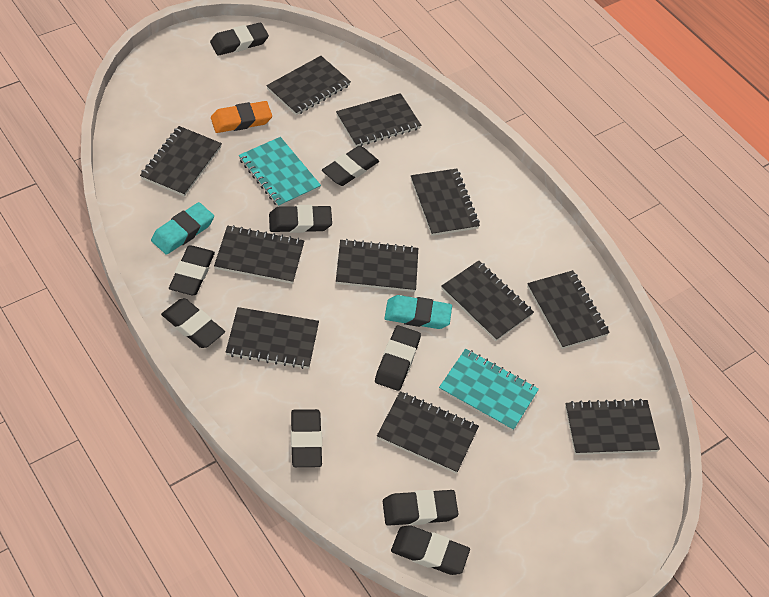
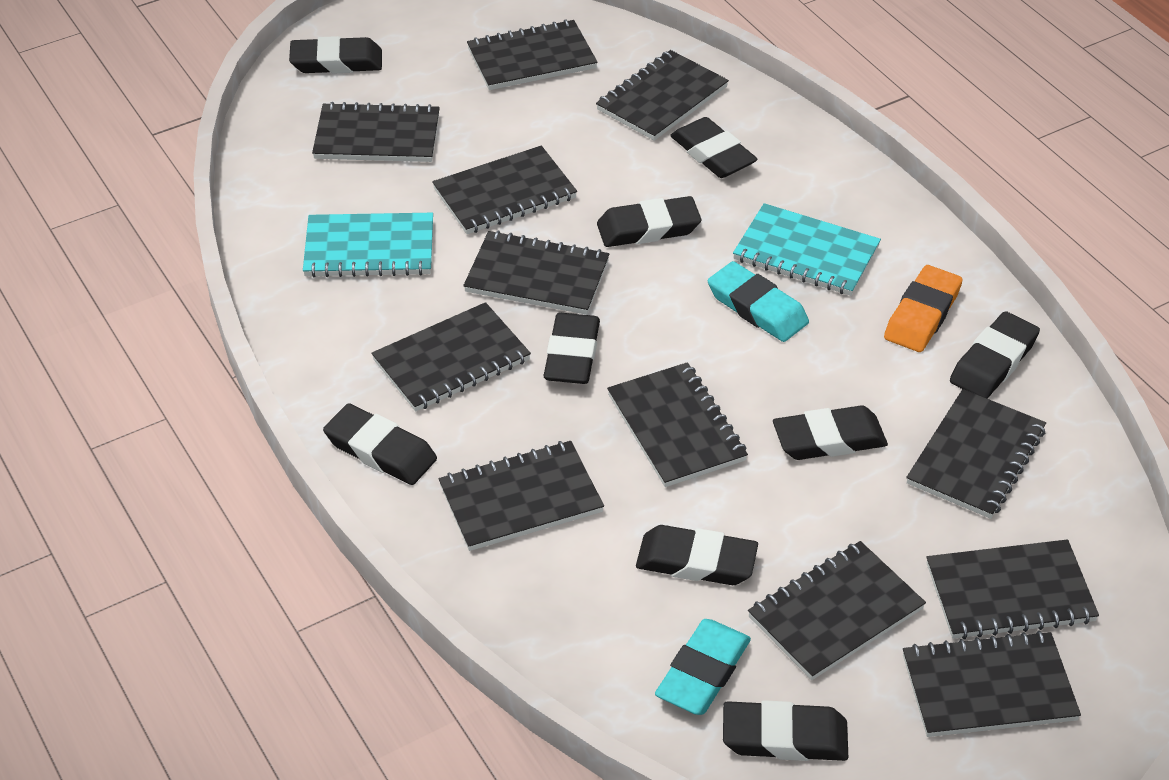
black notebook: 11 -> 12

